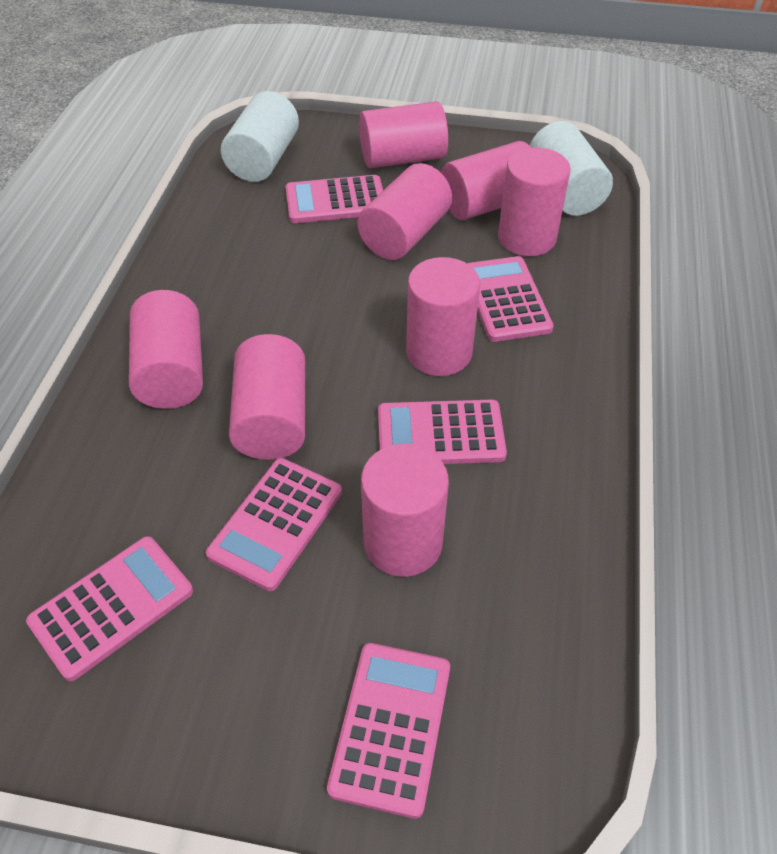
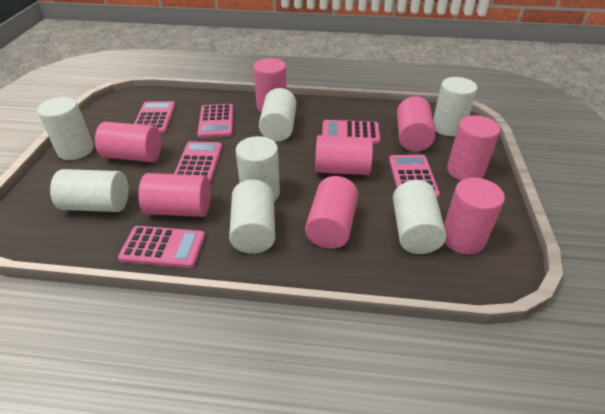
white cylinder: 2 -> 7

